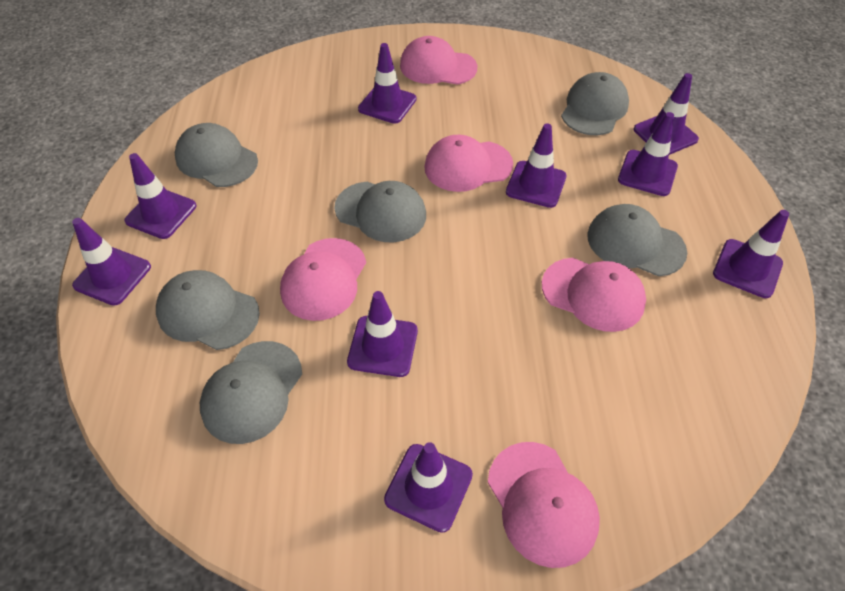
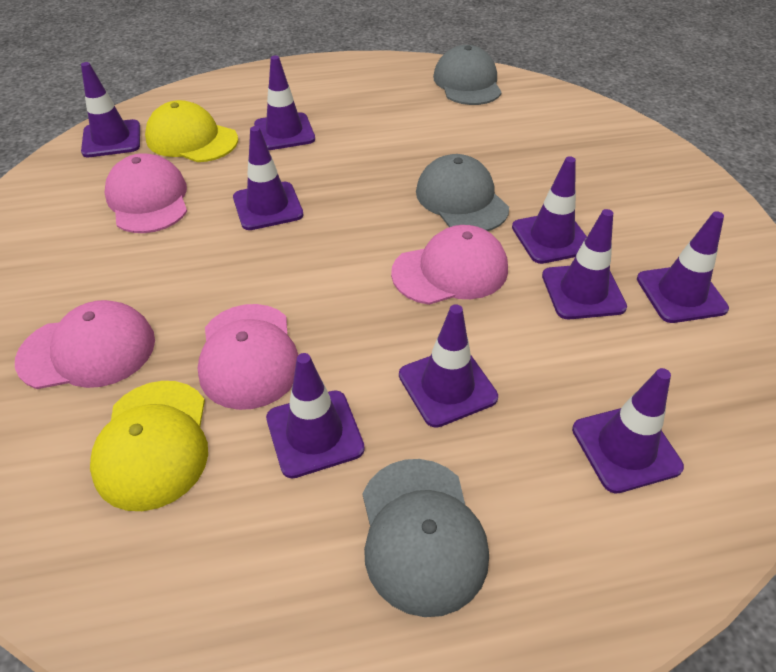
grey cap: 6 -> 3
pink cap: 5 -> 4
yellow cap: 0 -> 2

